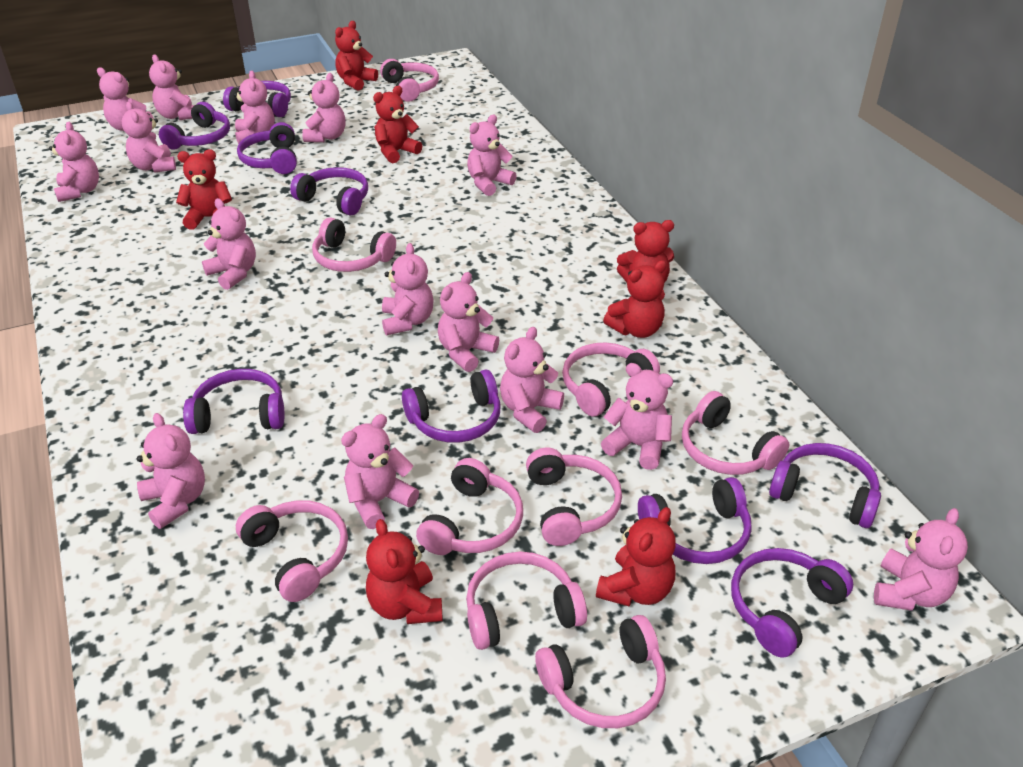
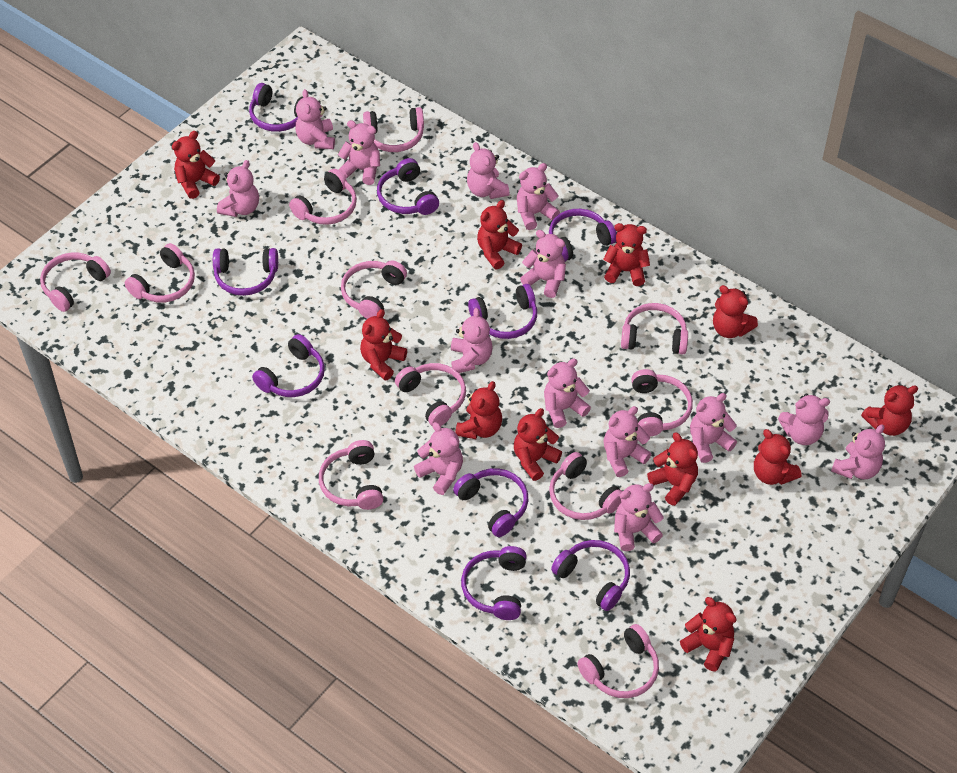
pink headphones: 9 -> 11
pink teddy bear: 15 -> 14
red teddy bear: 7 -> 11

